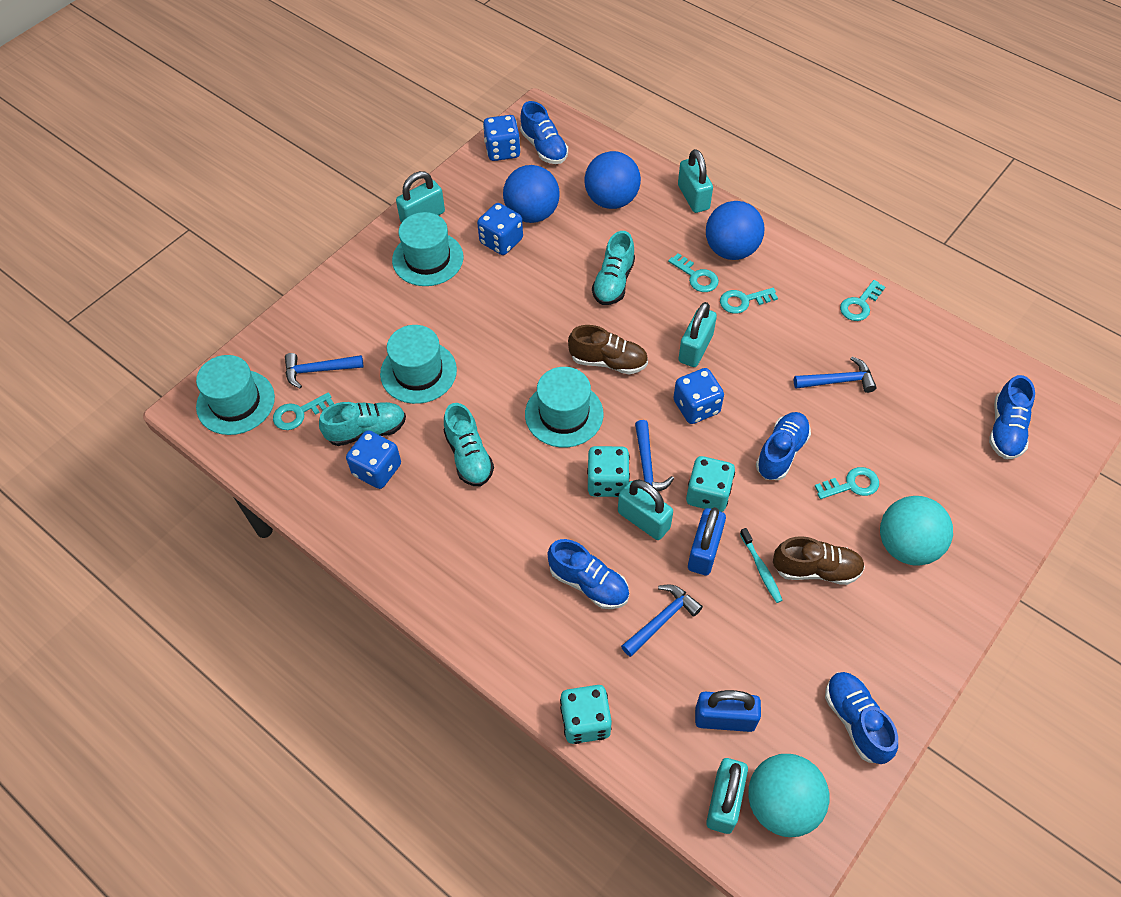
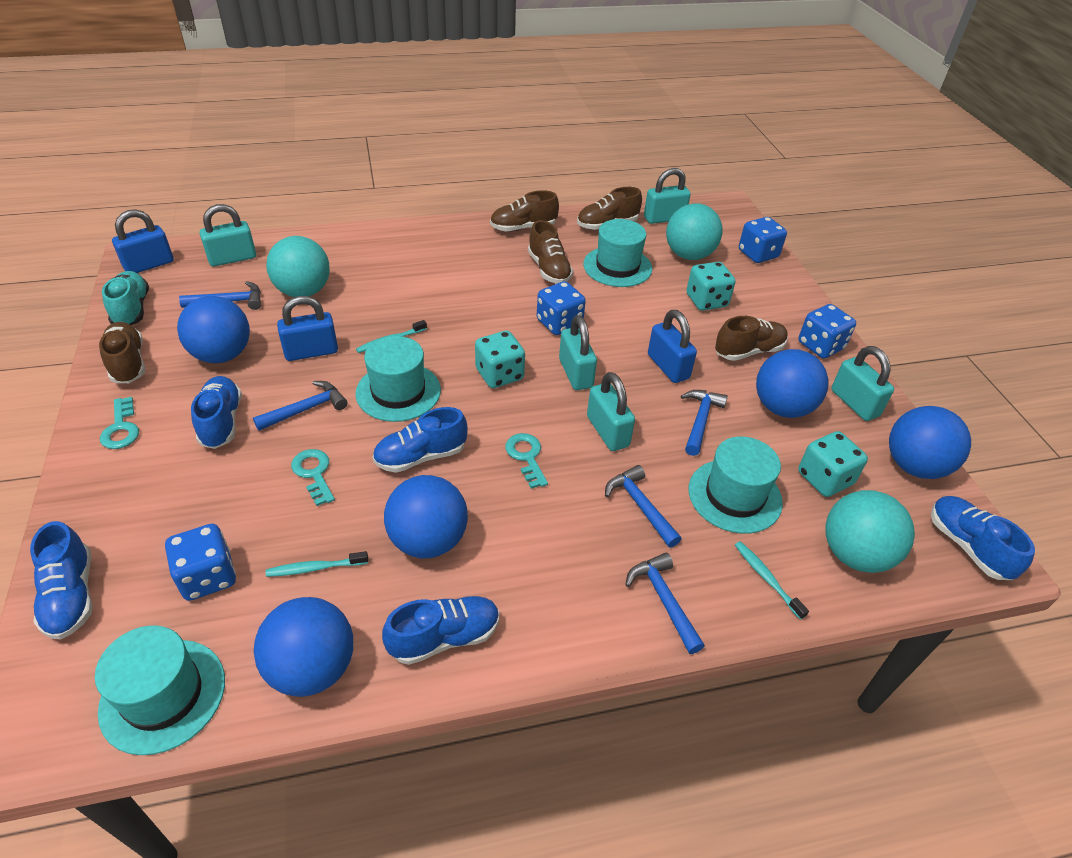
blue ball: 3 -> 5
blue hammer: 4 -> 5
blue padlock: 2 -> 3
brown shoe: 2 -> 5
turquoise ball: 2 -> 3
turquoise key: 5 -> 3
turquoise shoe: 3 -> 1
turquoise toothbrush: 1 -> 3

